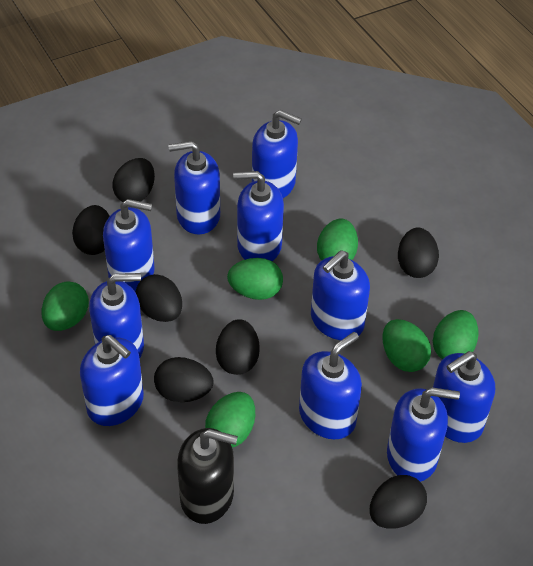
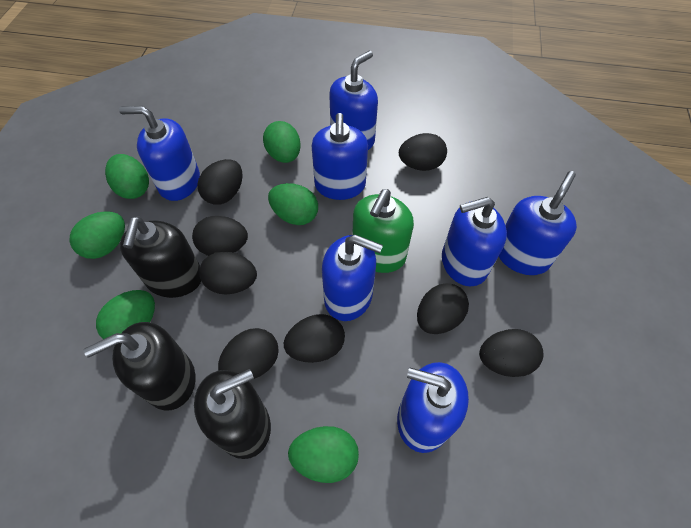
black egg: 7 -> 8
black soap dispenser: 1 -> 3
blue soap dispenser: 10 -> 7
green soap dispenser: 0 -> 1

